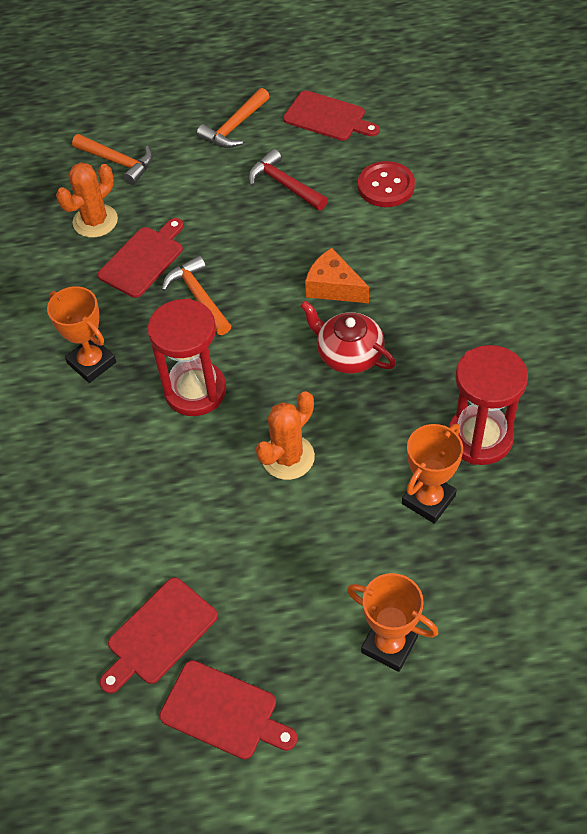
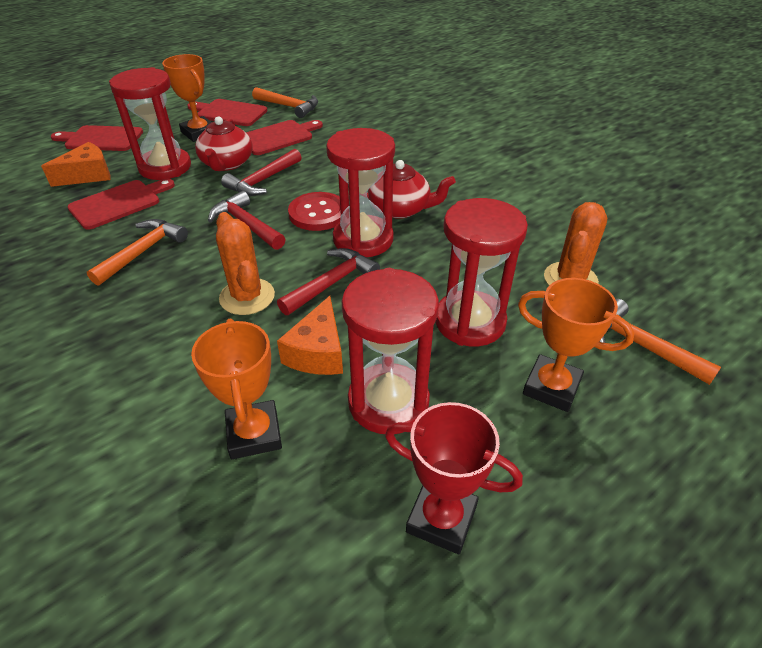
orange cheese: 1 -> 2
red hammer: 1 -> 3
red hourglass: 2 -> 4
red teapot: 1 -> 2
red trophy: 0 -> 1

